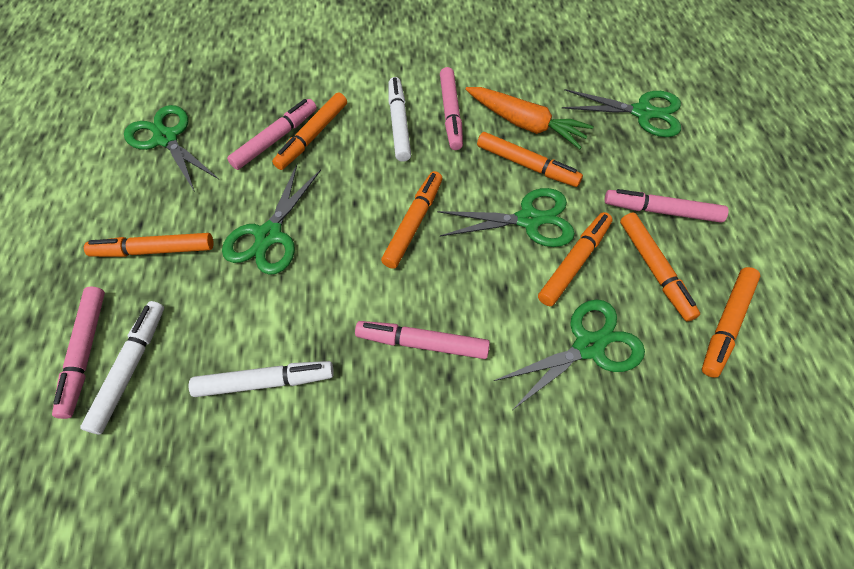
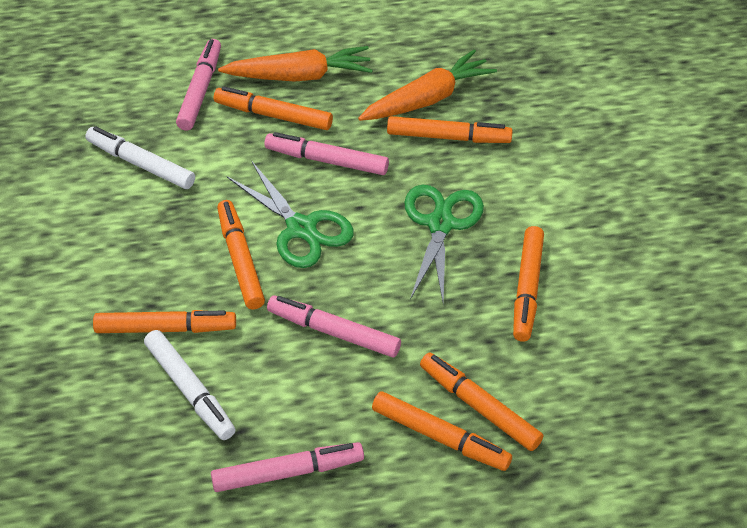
green scissors: 5 -> 2
orange carrot: 1 -> 2
pink marker: 5 -> 4
white marker: 3 -> 2

